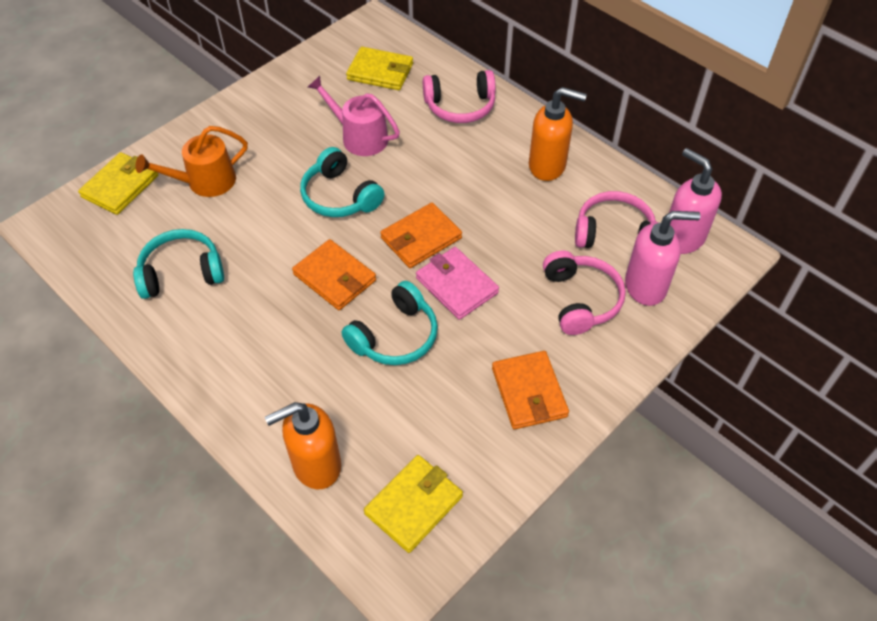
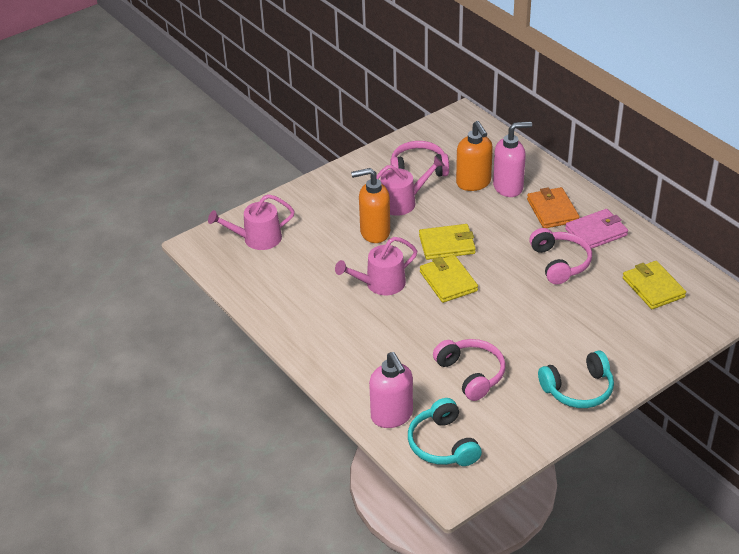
orange wallet: 3 -> 1
orange watering can: 1 -> 0
pink watering can: 1 -> 3
turquoise headphones: 3 -> 2

